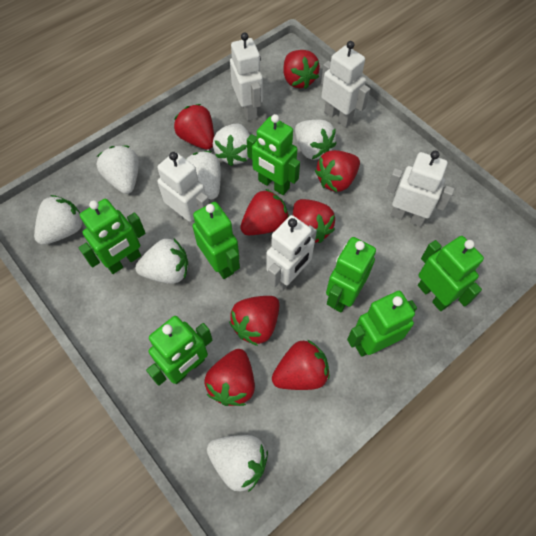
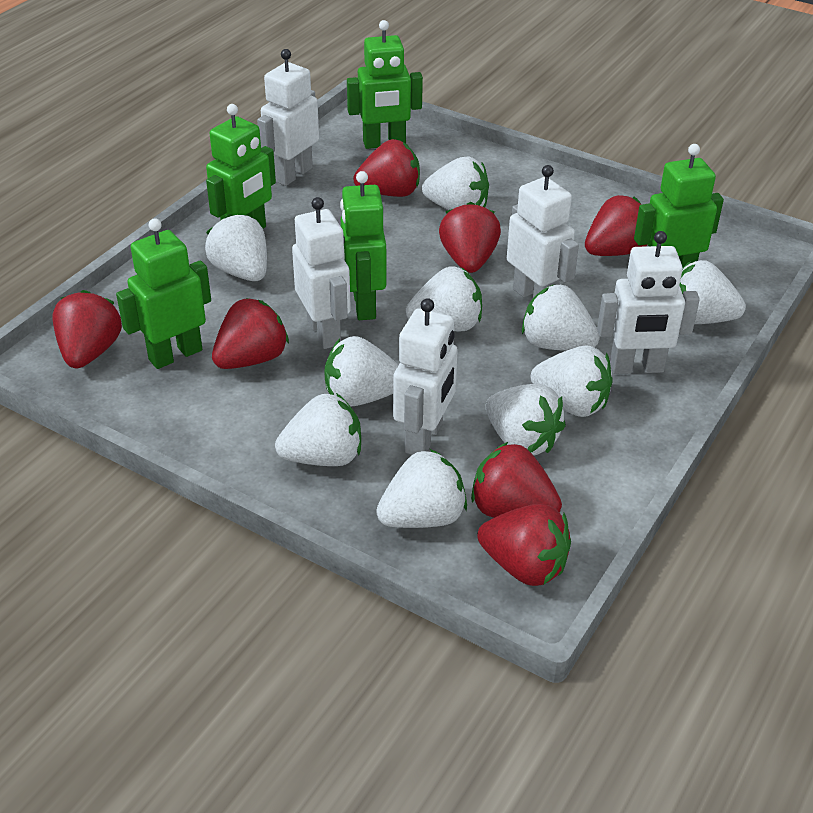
green robot: 7 -> 5
red strawberry: 8 -> 7
white strawberry: 7 -> 10

